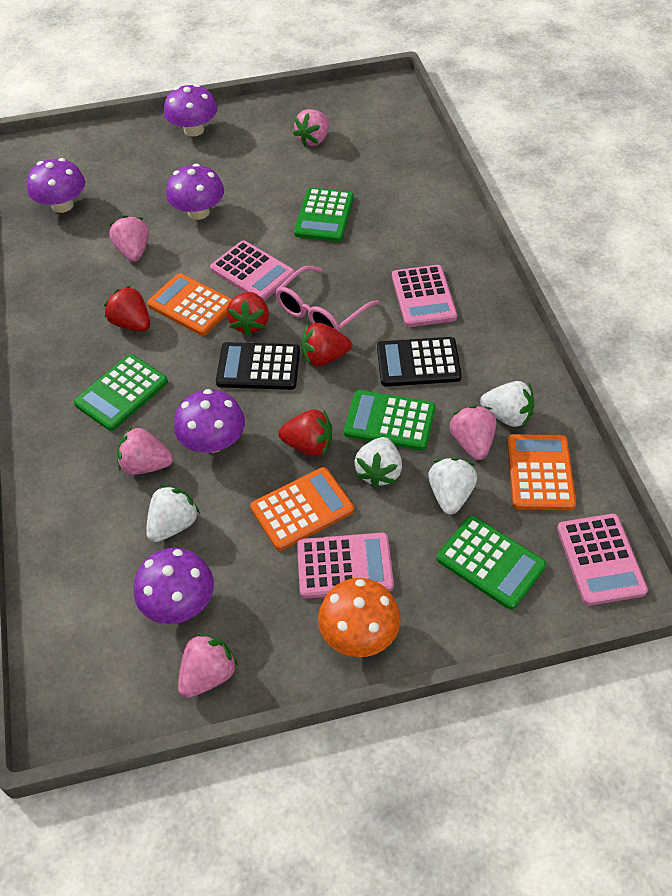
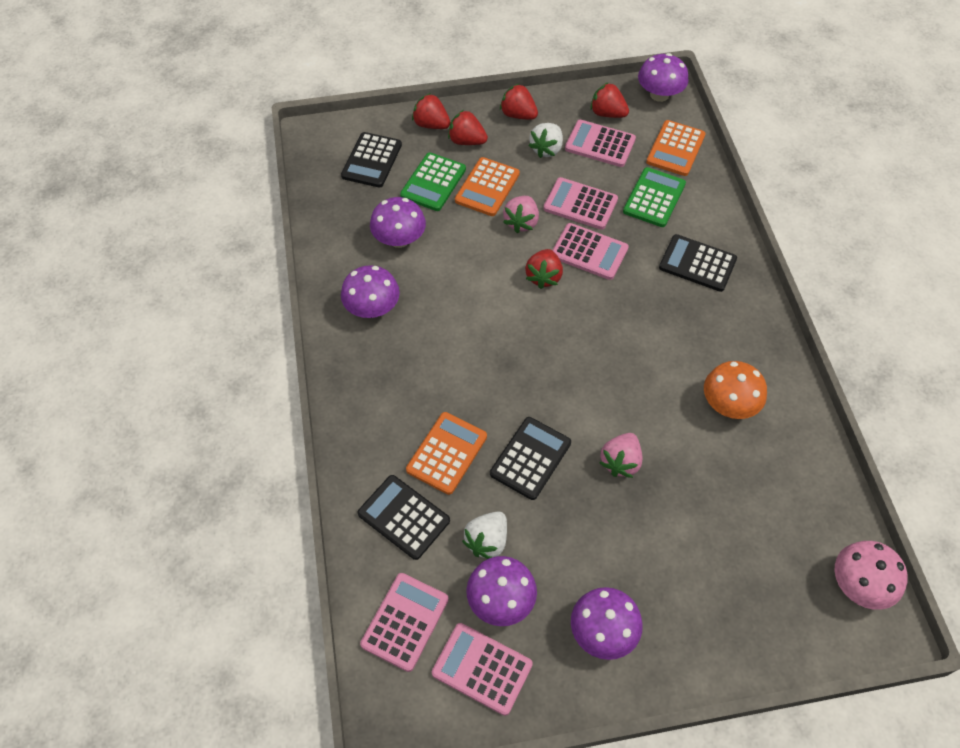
black calculator: 2 -> 4
green calculator: 4 -> 2
pink calculator: 4 -> 5
pink glasses: 1 -> 0
pink mushroom: 0 -> 1
pink strawberry: 5 -> 2
red strawberry: 4 -> 5
white strawberry: 4 -> 2

